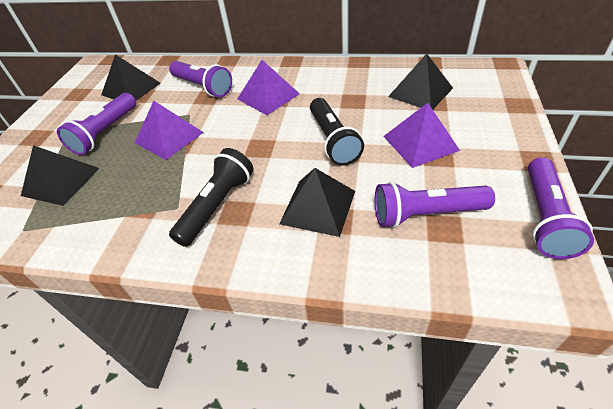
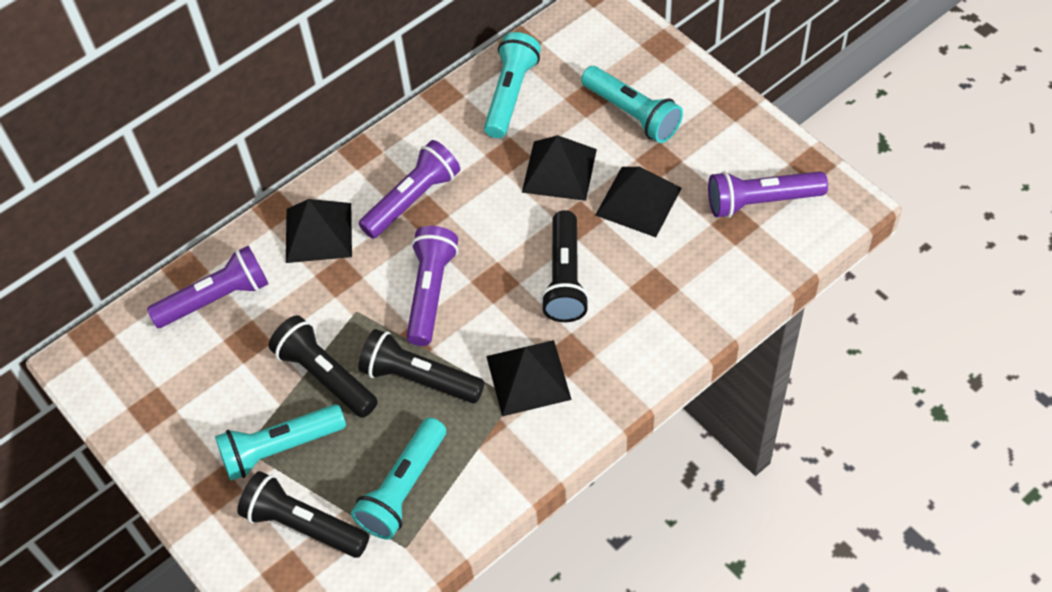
black flashlight: 2 -> 4
purple pyramid: 3 -> 0
turquoise flashlight: 0 -> 4

